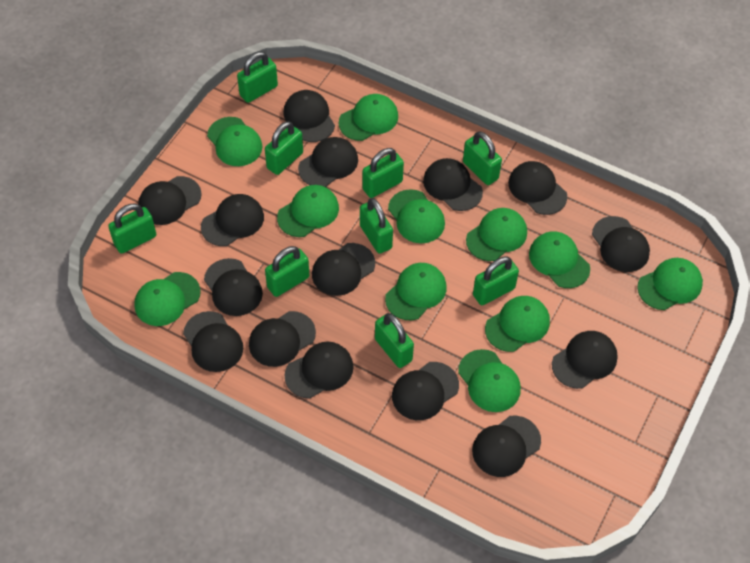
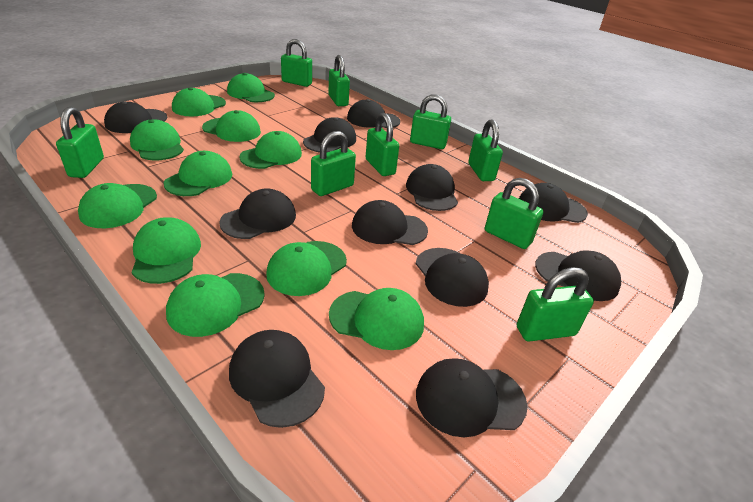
black cap: 15 -> 11

